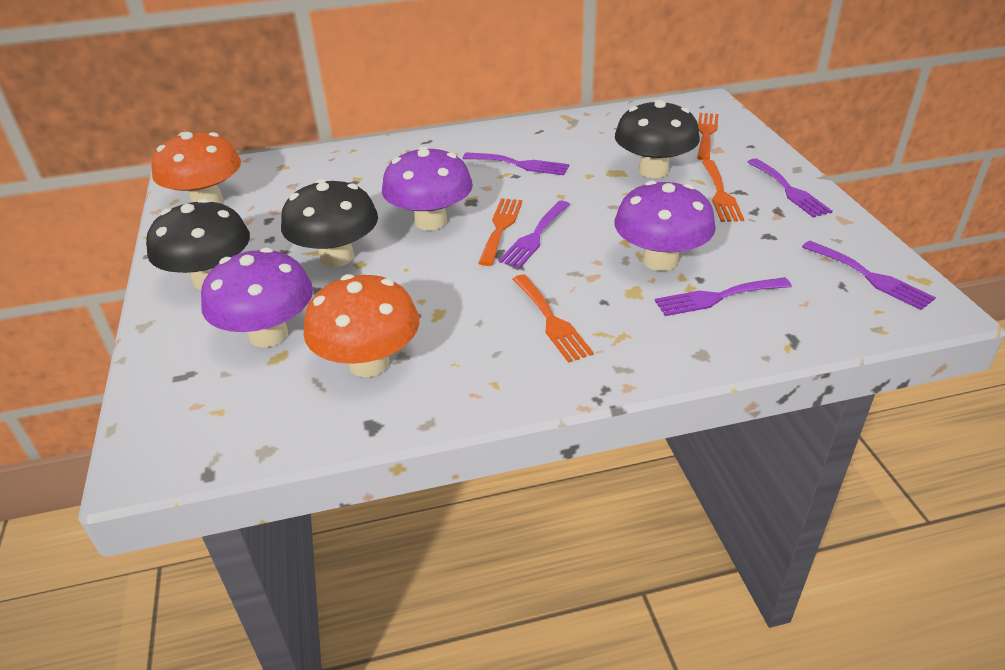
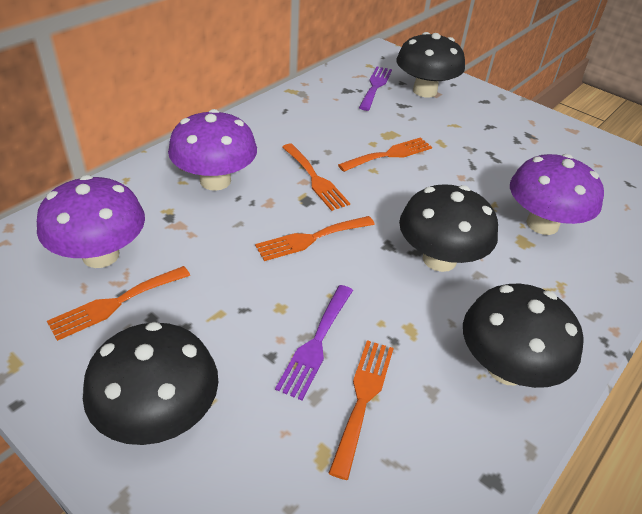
black mushroom: 3 -> 4
orange fork: 4 -> 5
orange mushroom: 2 -> 0
purple fork: 5 -> 2

